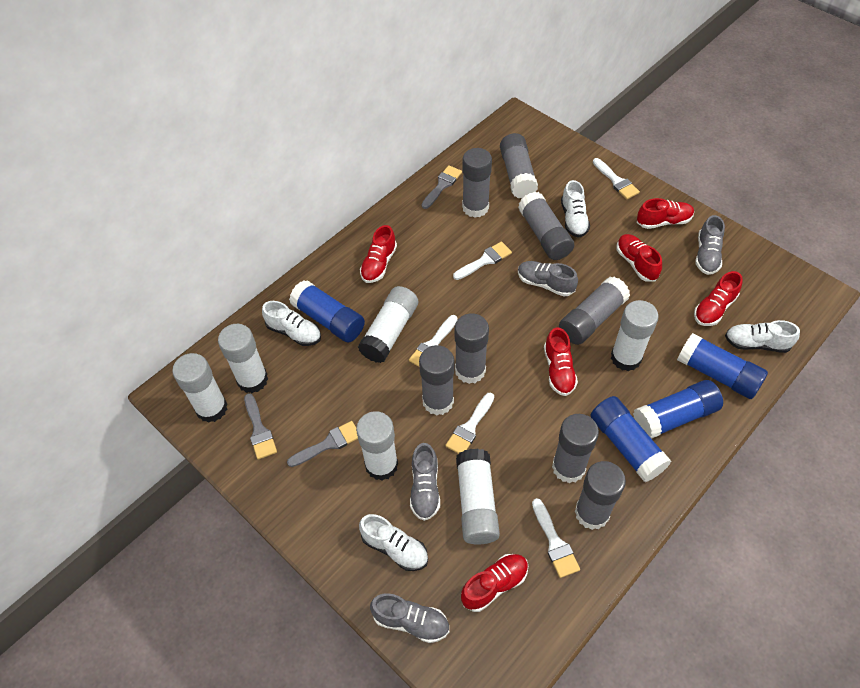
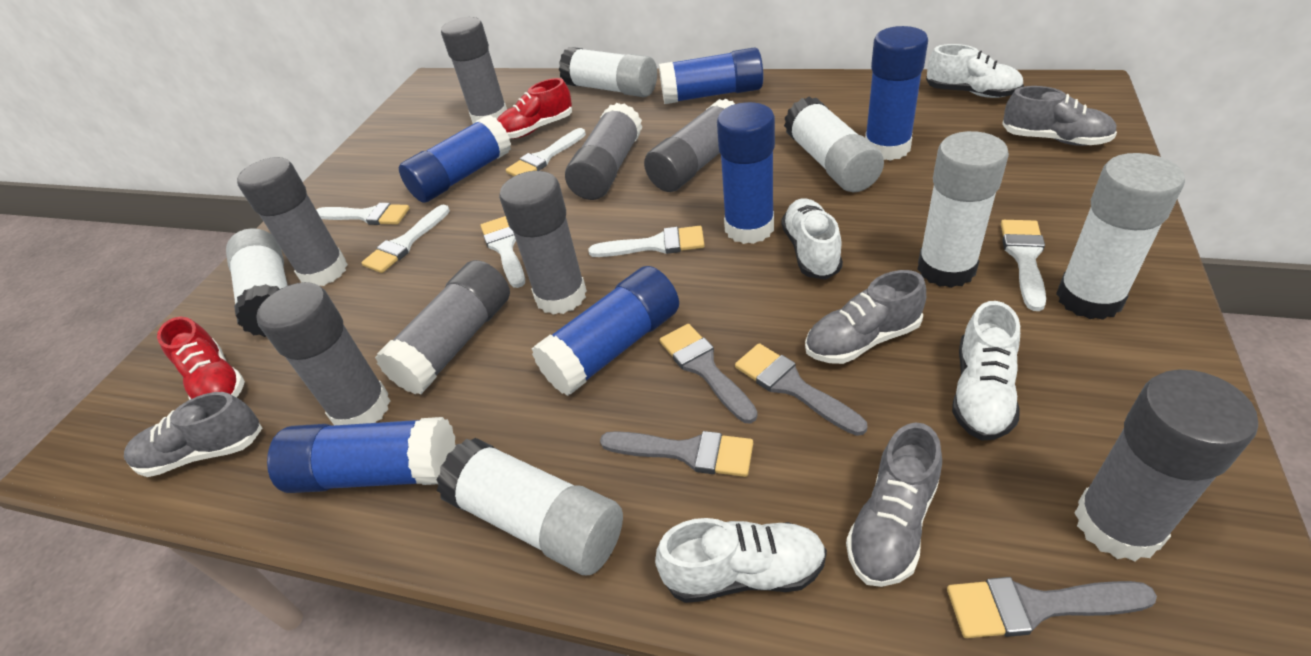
blue glue stick: 4 -> 6
grey brush: 3 -> 4
red shoe: 6 -> 2
white brush: 5 -> 6

